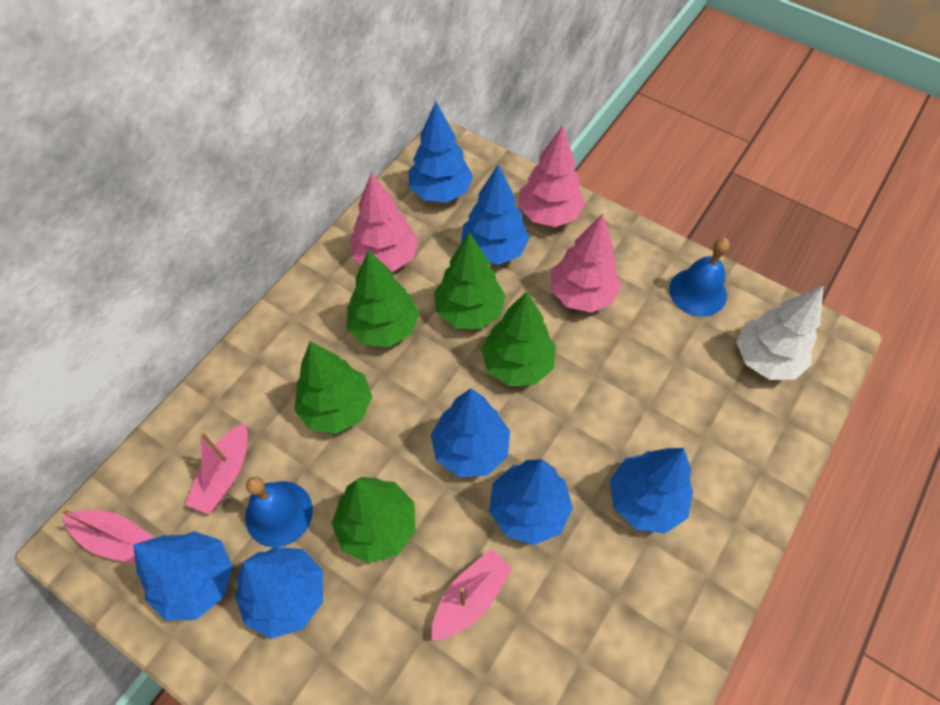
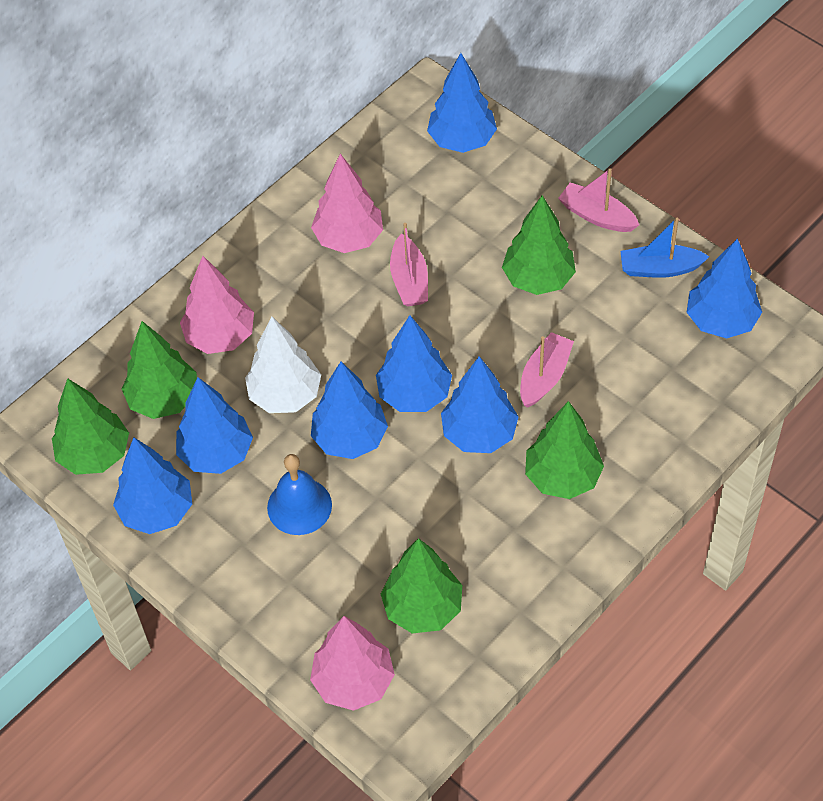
blue bell: 2 -> 1
blue boat: 0 -> 1

